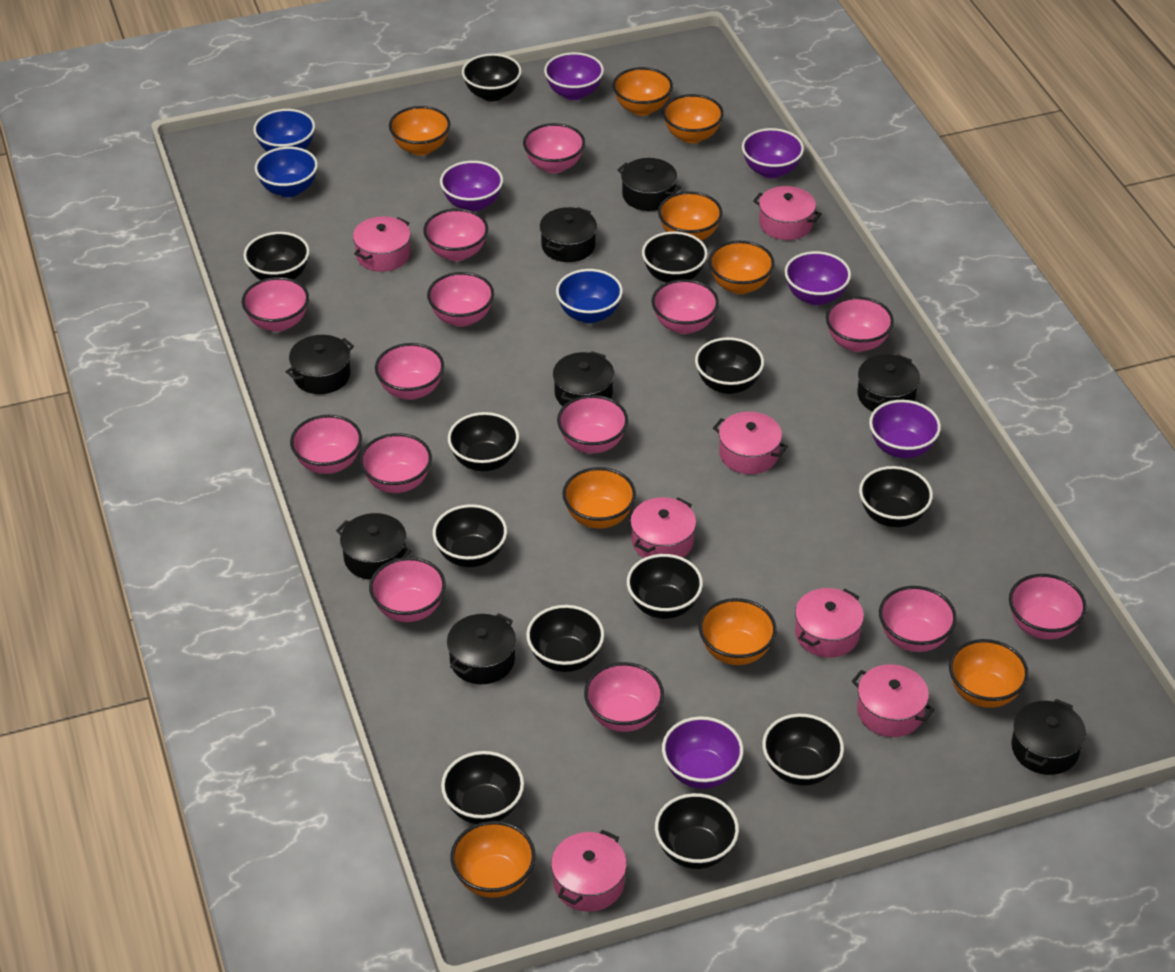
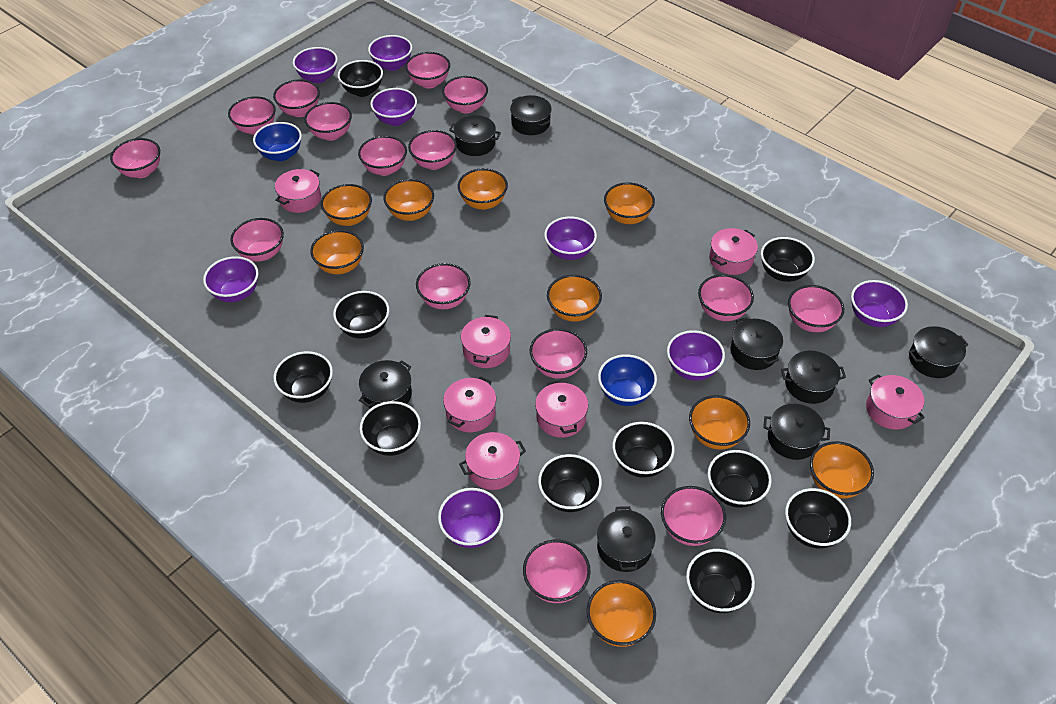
black bowl: 12 -> 10
blue bowl: 3 -> 2
pink bowl: 14 -> 15
purple bowl: 6 -> 8

